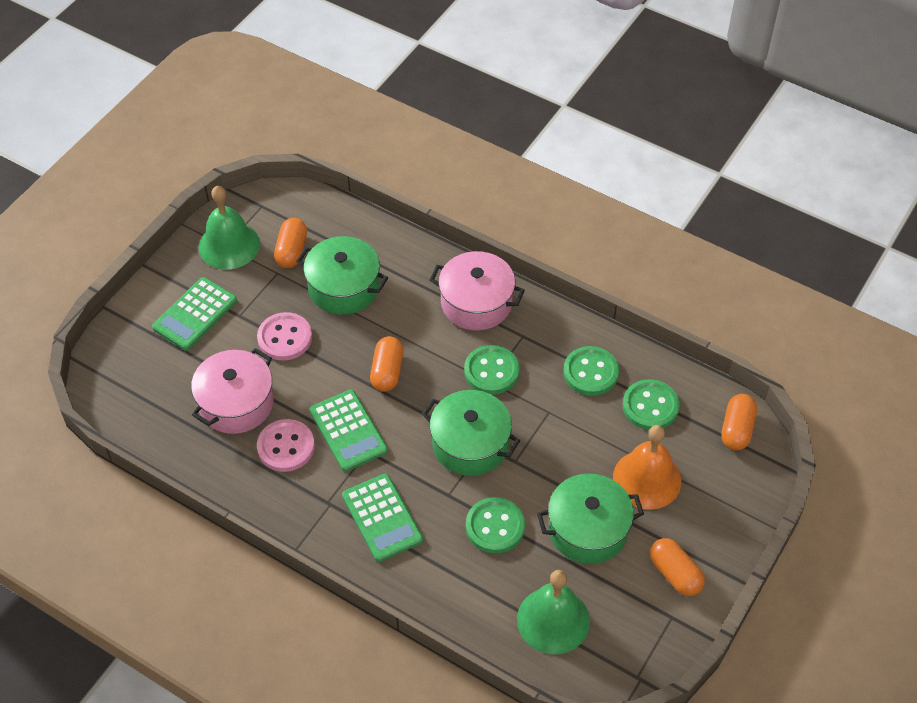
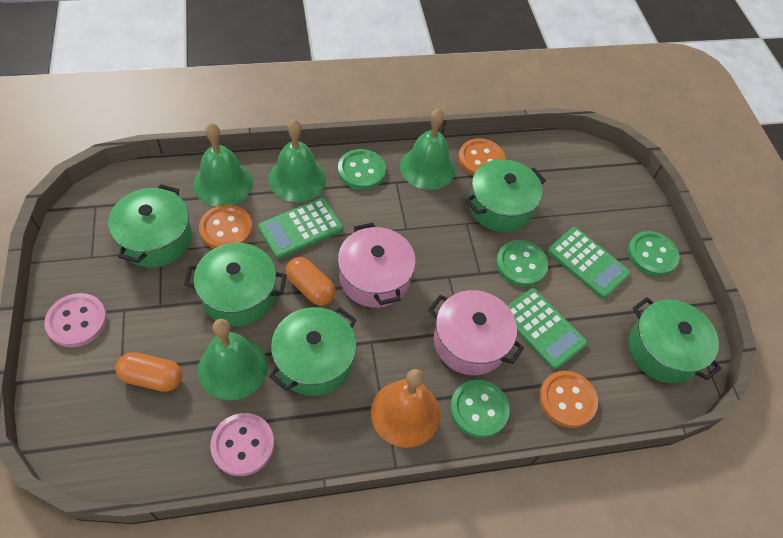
green bell: 2 -> 4
green pot: 3 -> 5
orange button: 0 -> 3
orange capsule: 4 -> 2

